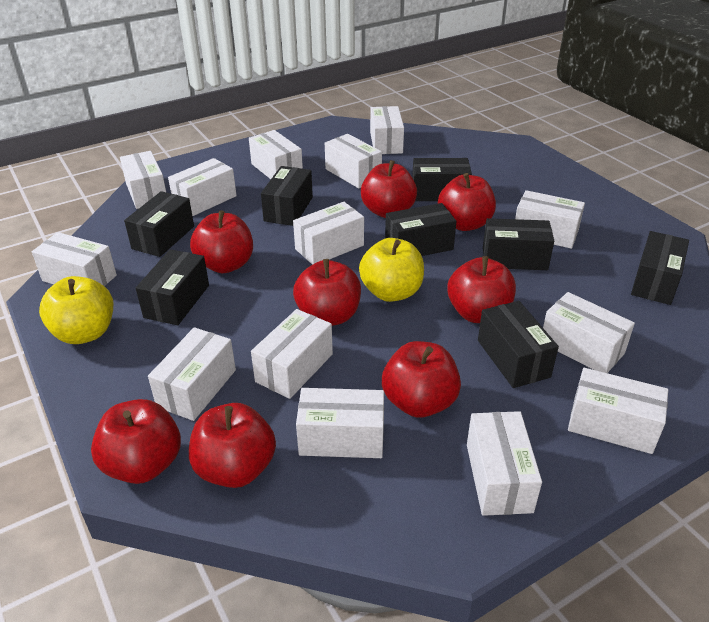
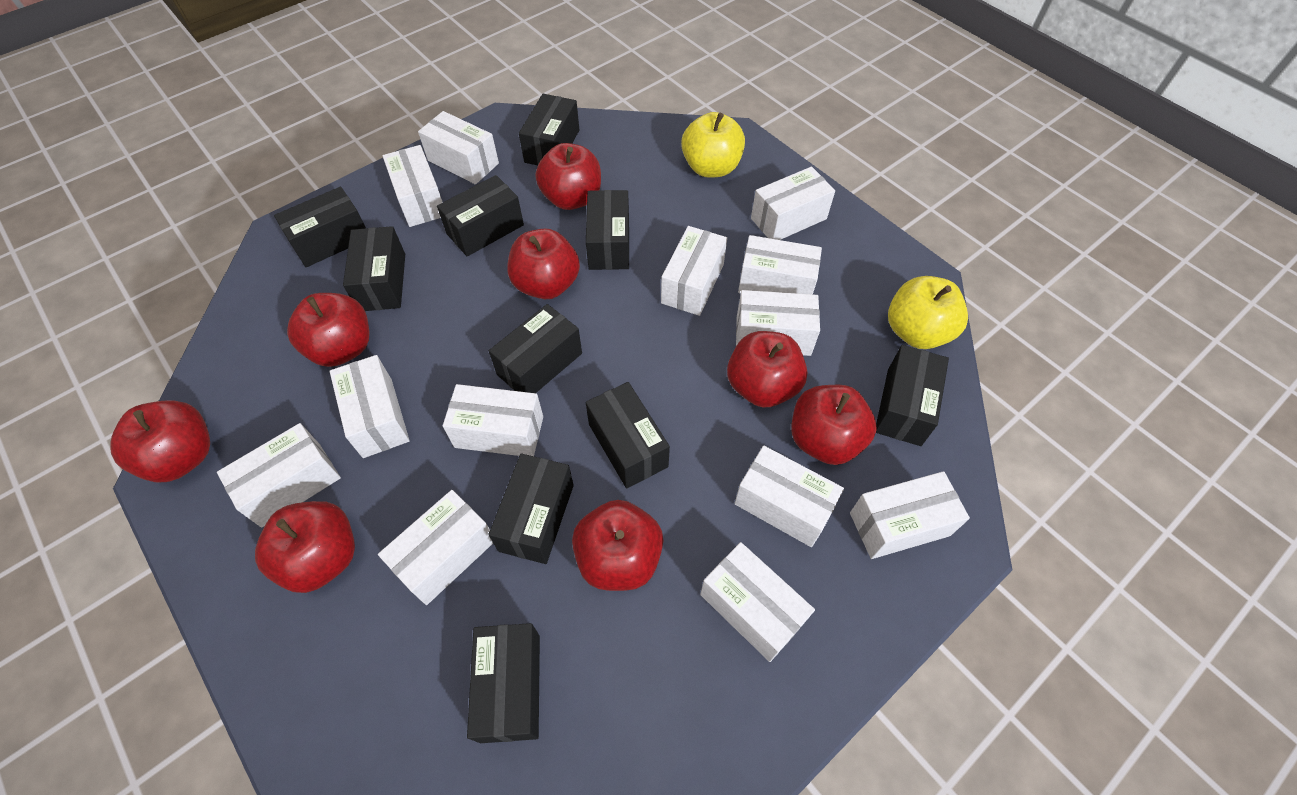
black box: 8 -> 10
white box: 14 -> 13

